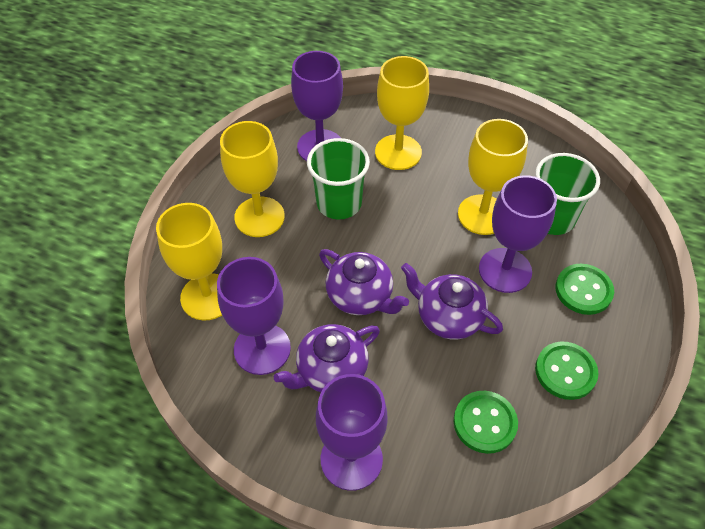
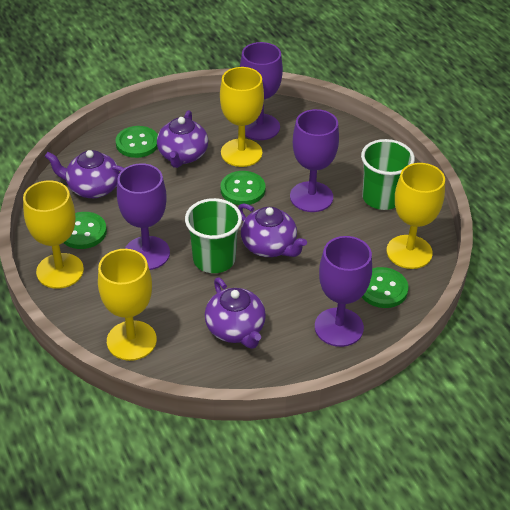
green button: 3 -> 4
purple teapot: 3 -> 4

